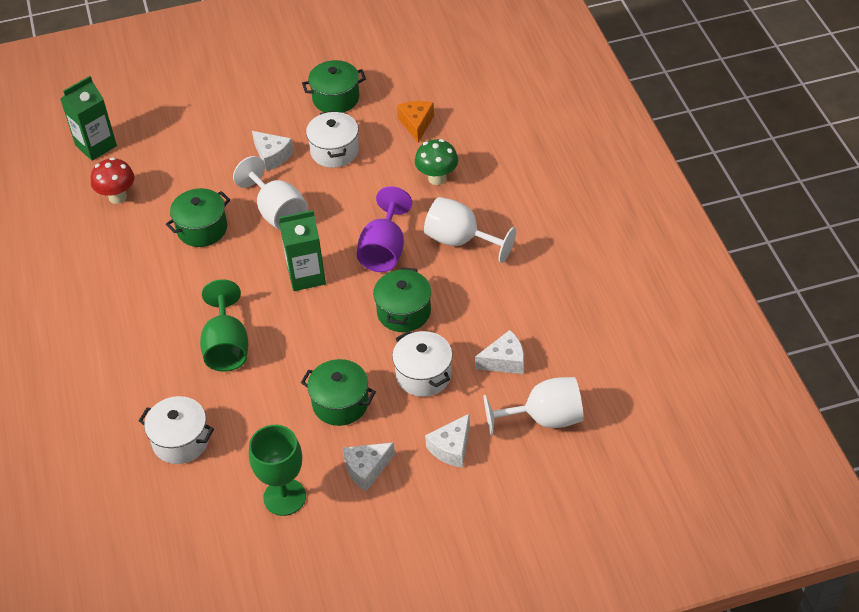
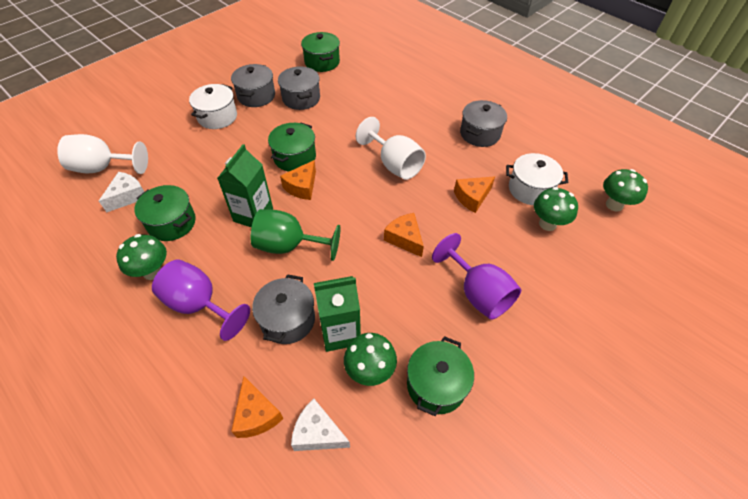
green goblet: 2 -> 1
green mushroom: 1 -> 4
grey pot: 0 -> 4
orange cheese: 1 -> 4
purple goblet: 1 -> 2
red mushroom: 1 -> 0
white cheese: 4 -> 2
white goblet: 3 -> 2
white pot: 3 -> 2

